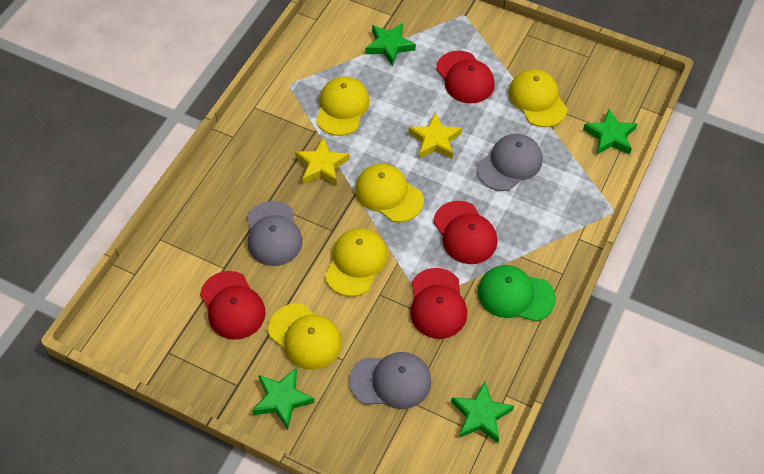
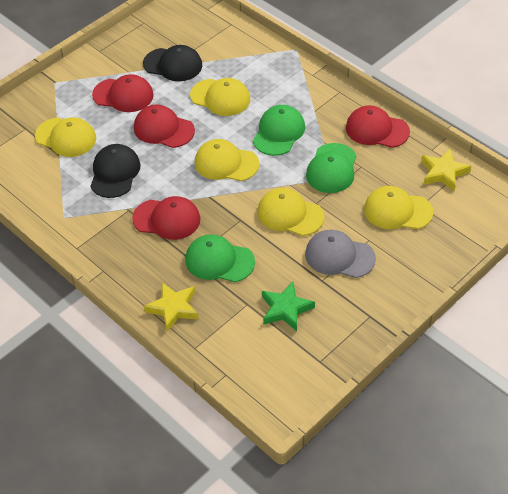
black cap: 0 -> 2
green cap: 1 -> 3
green star: 4 -> 1
grey cap: 3 -> 1

